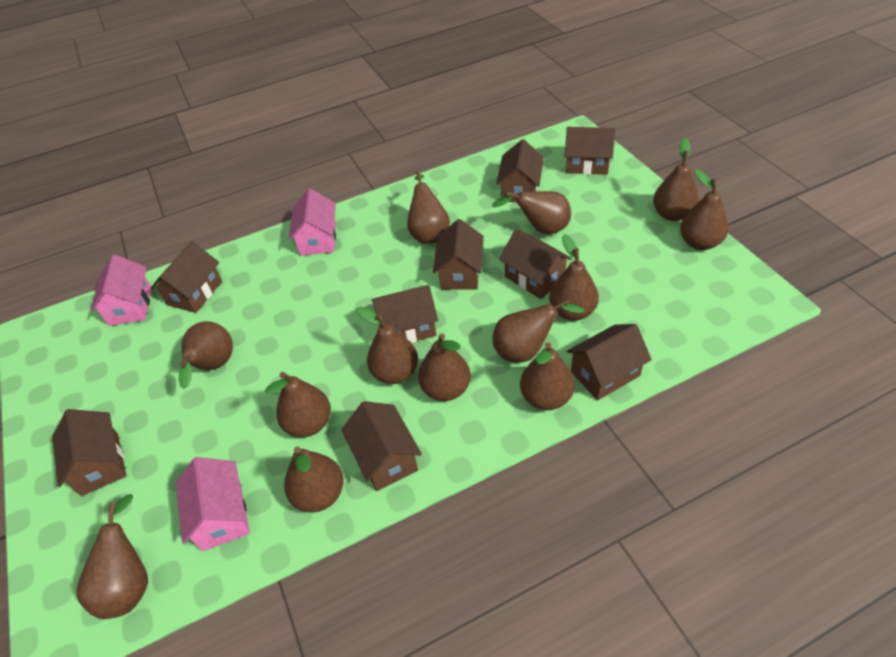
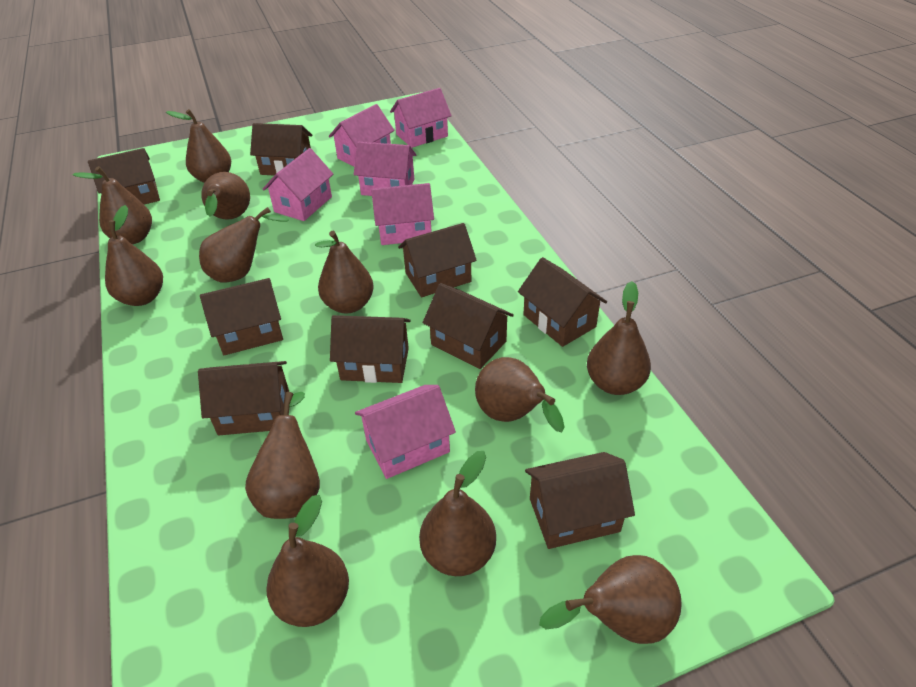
brown pear: 13 -> 12
pink house: 3 -> 6

